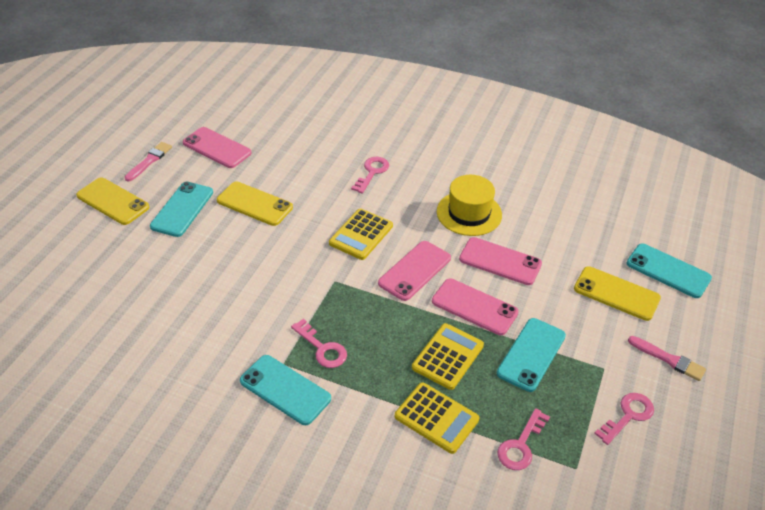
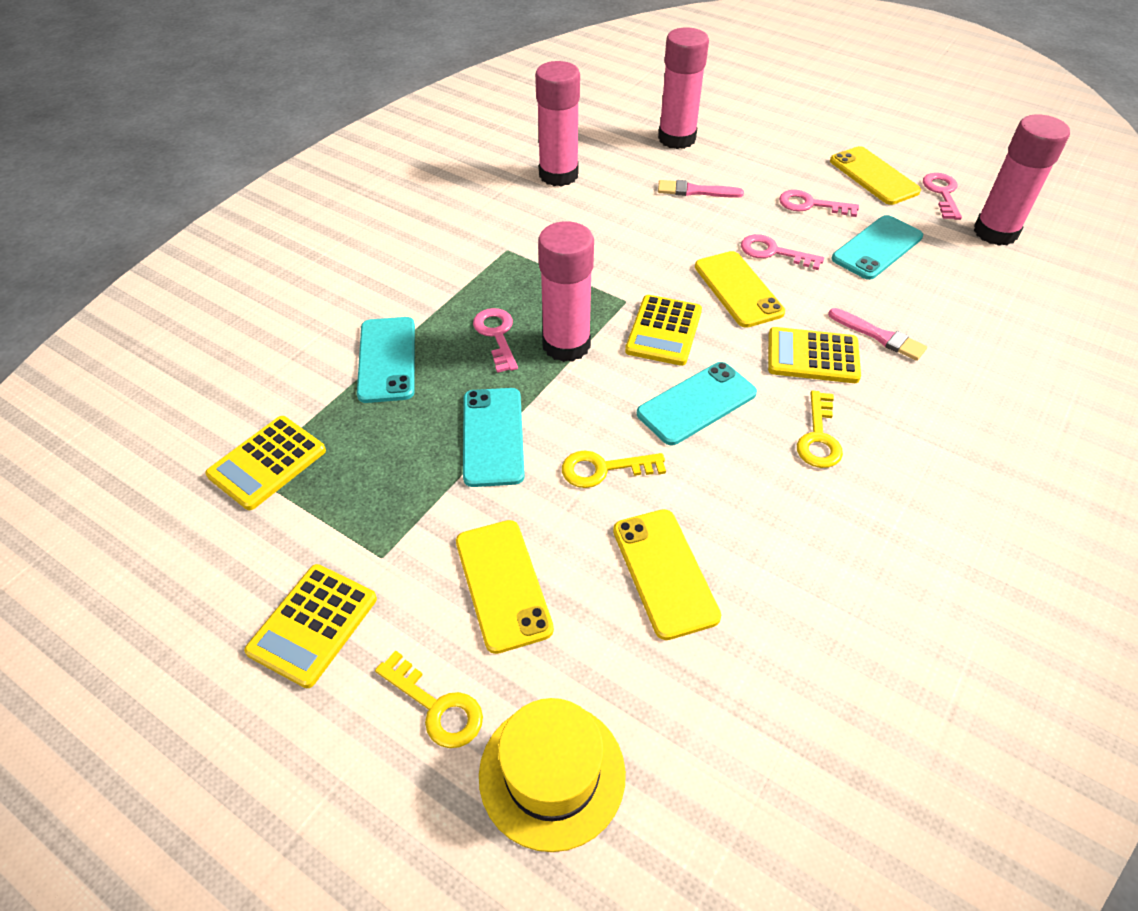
pink glue stick: 0 -> 4
pink phone: 4 -> 0
yellow calculator: 3 -> 4
yellow key: 0 -> 3
yellow phone: 3 -> 4

